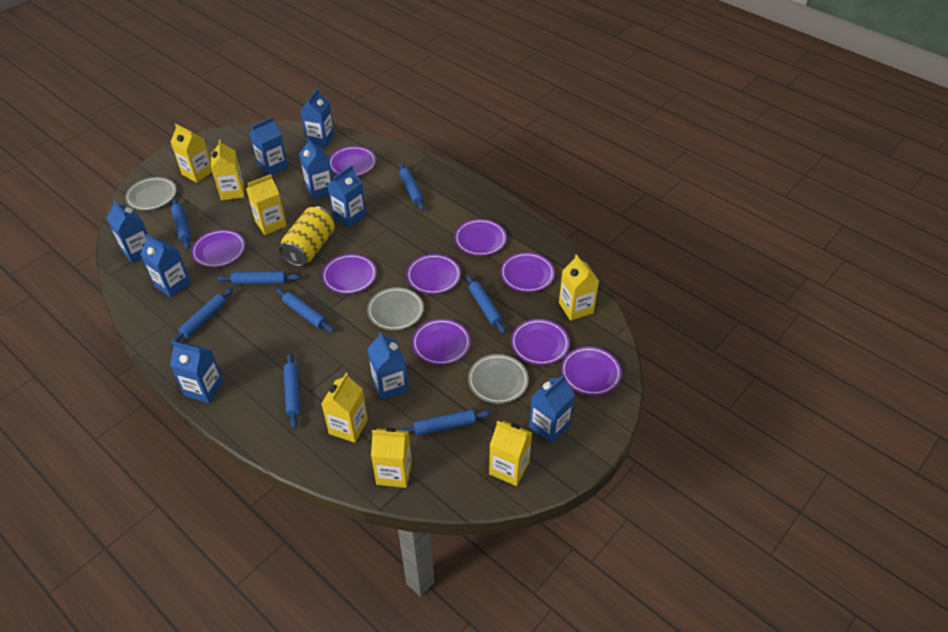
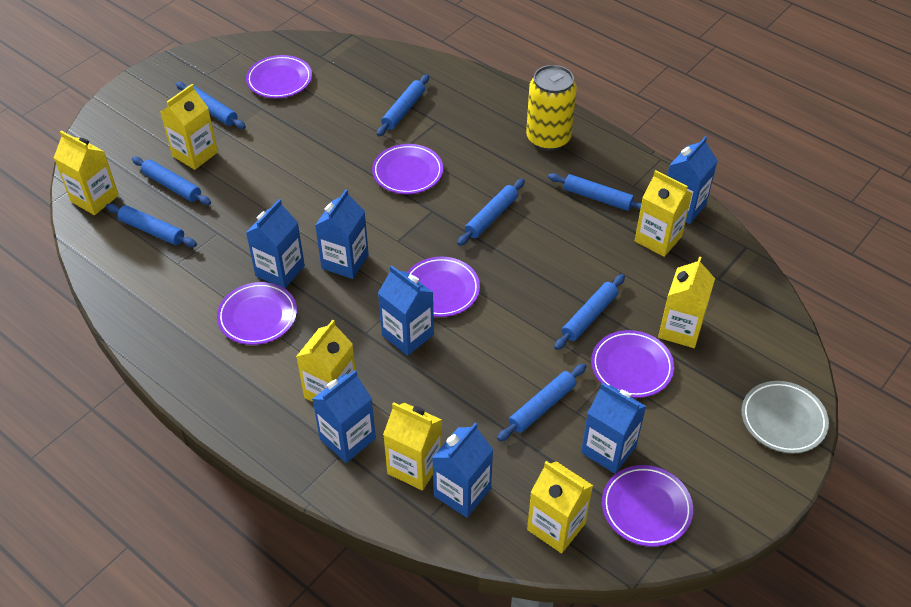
blue carton: 9 -> 7
grey plate: 3 -> 1
purple plate: 9 -> 6

